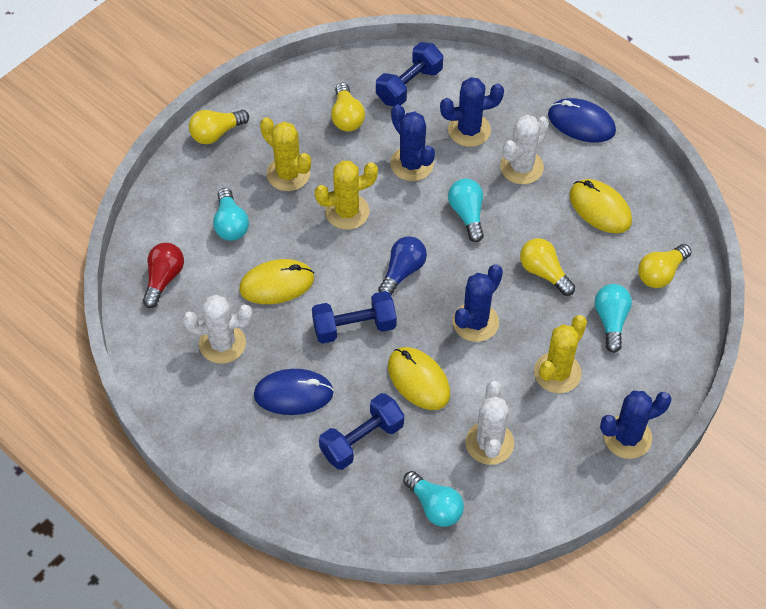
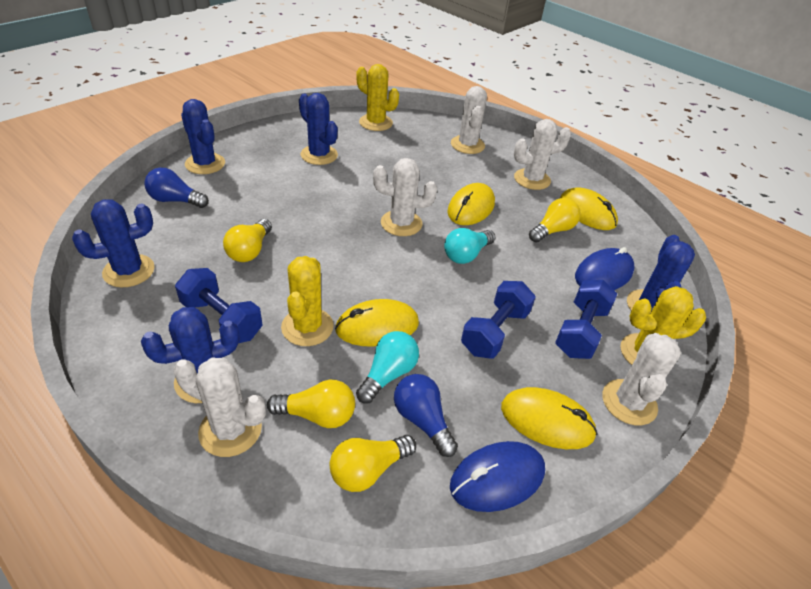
blue cactus: 4 -> 5
blue light bulb: 1 -> 2
red light bulb: 1 -> 0
turquoise light bulb: 4 -> 2
white cactus: 3 -> 5
yellow mouse: 3 -> 4

